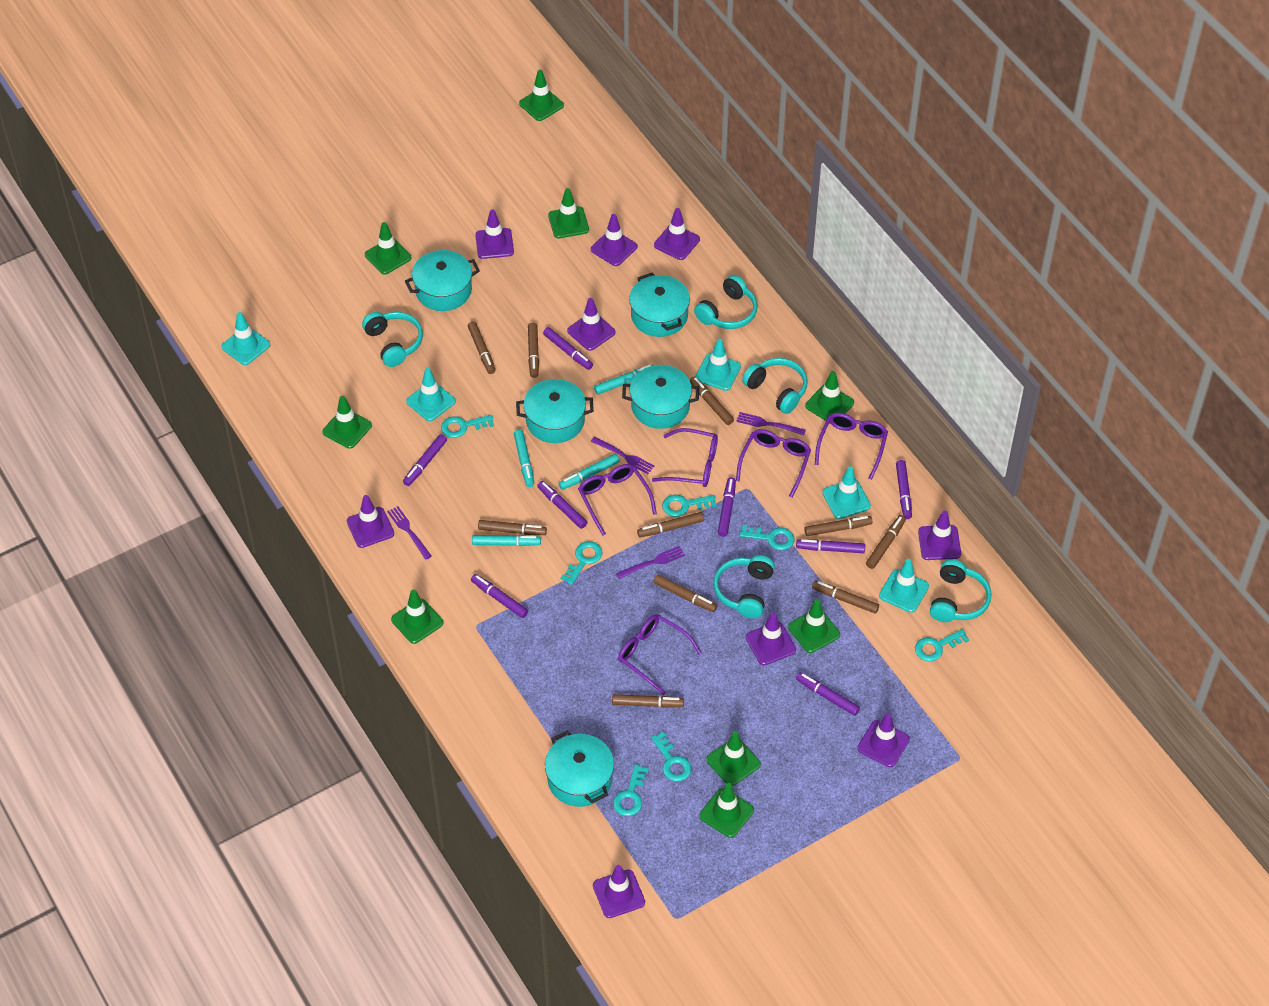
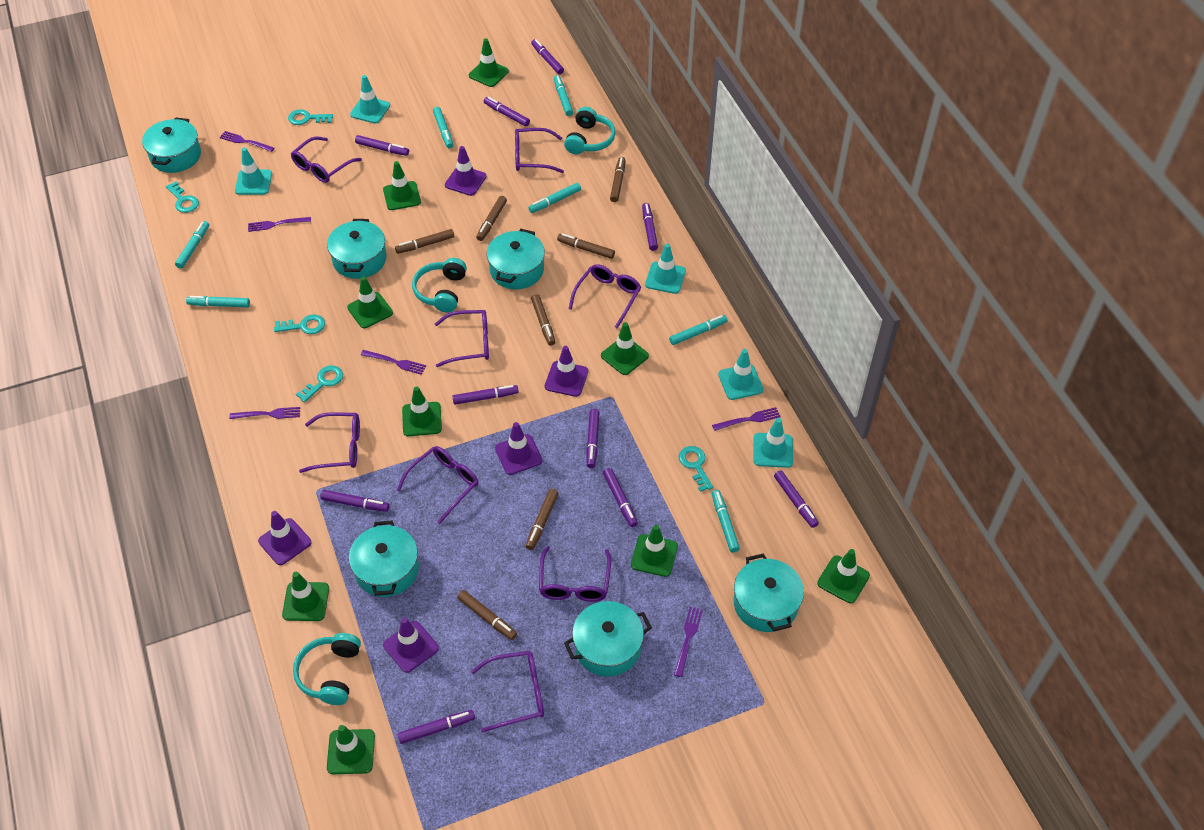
brown marker: 10 -> 7
purple fork: 4 -> 6
purple glasses: 5 -> 8
purple marker: 8 -> 10
purple traffic cone: 9 -> 5
turquoise headphones: 5 -> 3
turquoise key: 7 -> 5
turquoise marker: 4 -> 7
turquoise pot: 5 -> 6

